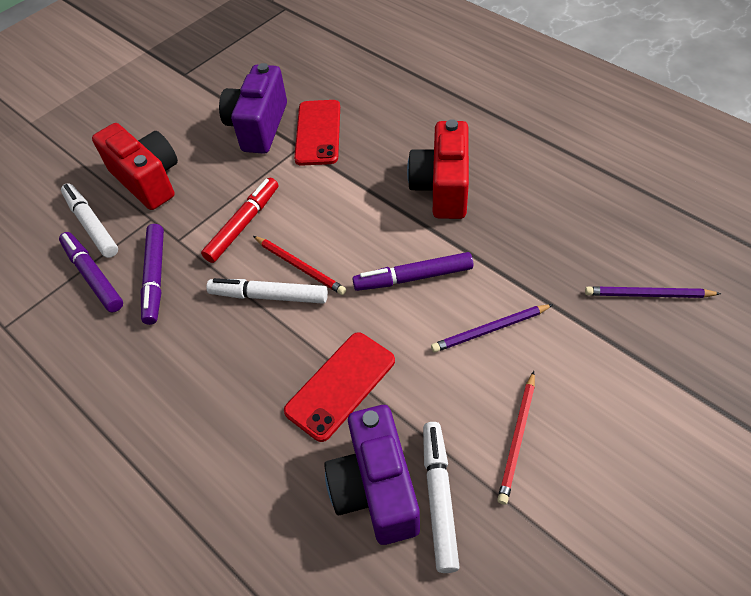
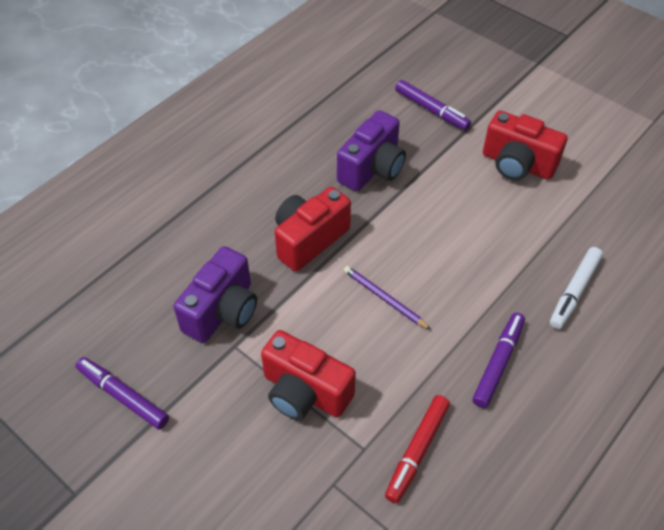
purple pencil: 2 -> 1
red camera: 2 -> 3
red pencil: 2 -> 0
red phone: 2 -> 0
white marker: 3 -> 1

